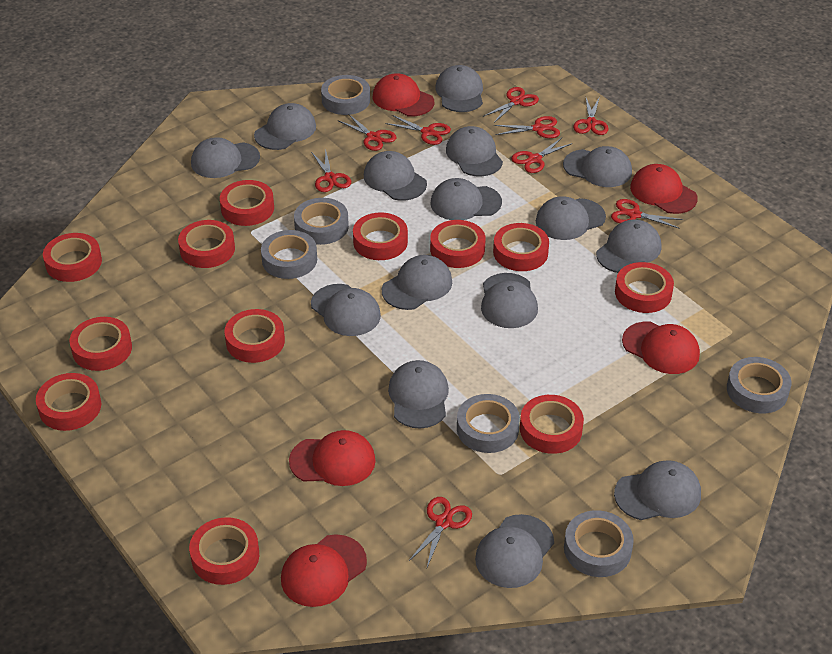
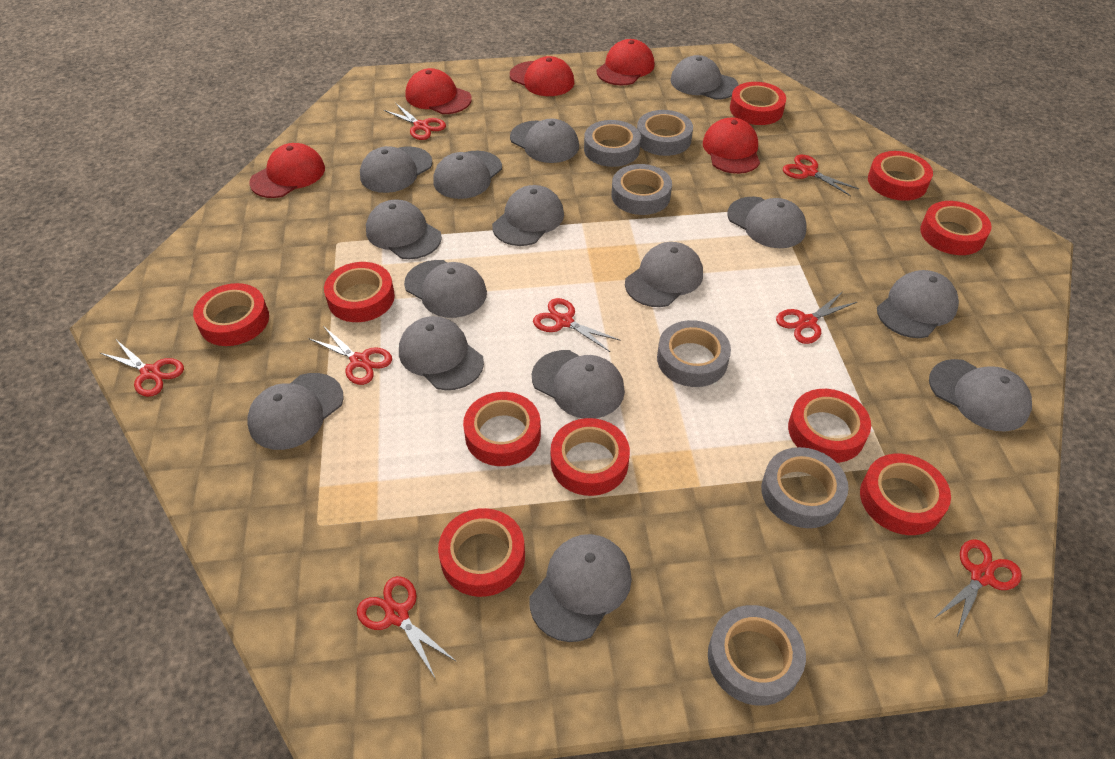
red scissors: 9 -> 8
red tape: 12 -> 10

